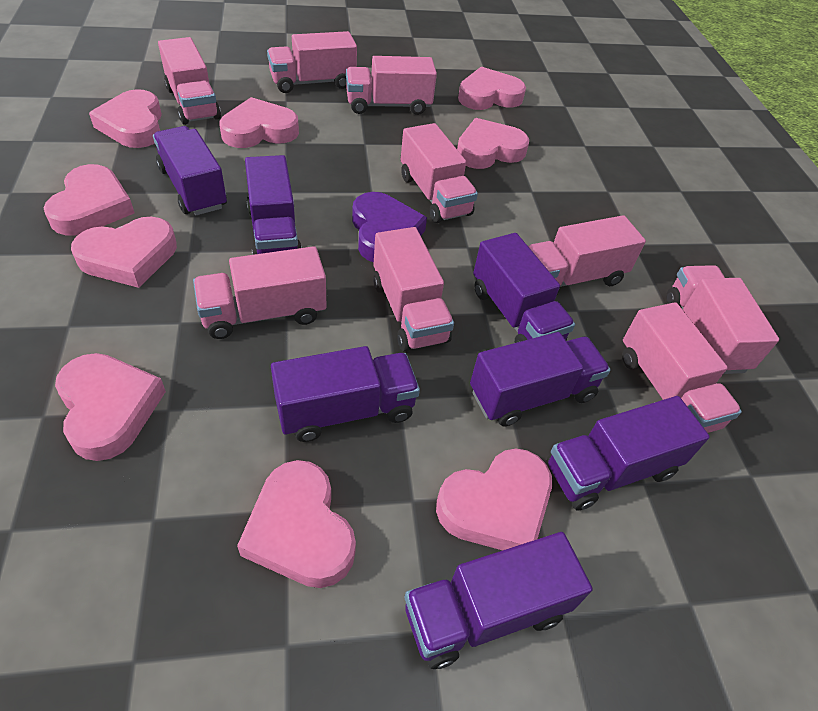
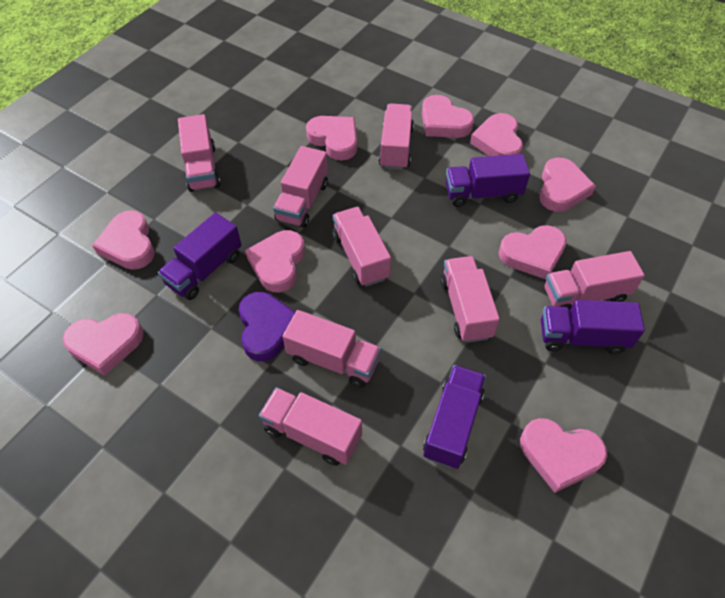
pink truck: 9 -> 8
purple truck: 7 -> 4

